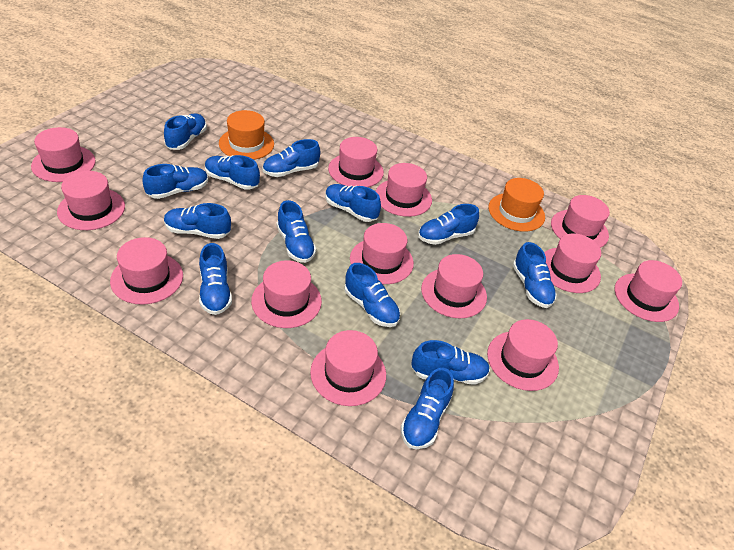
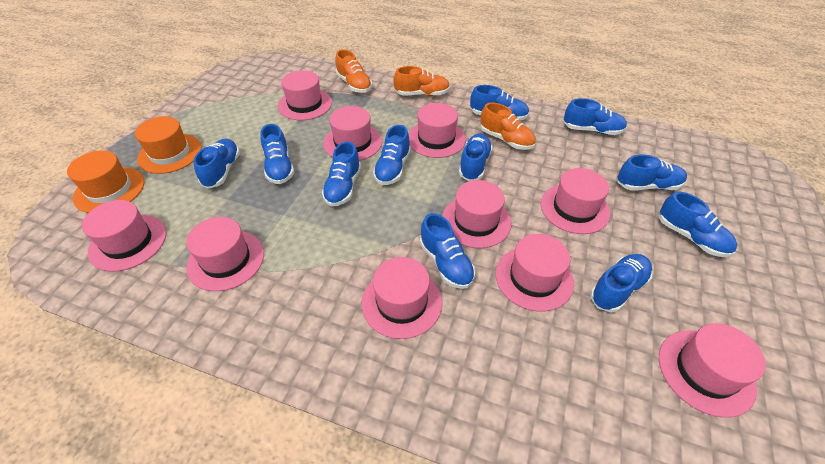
blue shoe: 13 -> 11
orange shoe: 0 -> 3
pink hat: 13 -> 10

